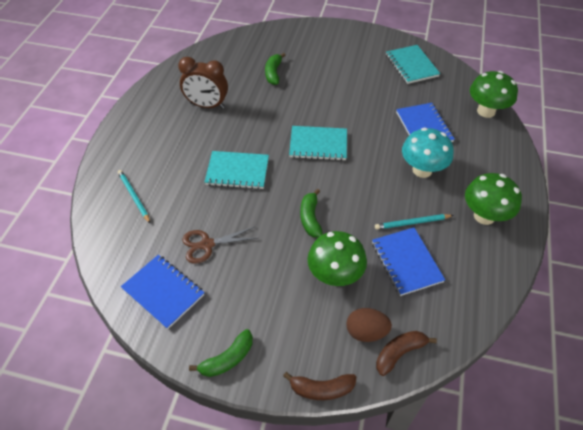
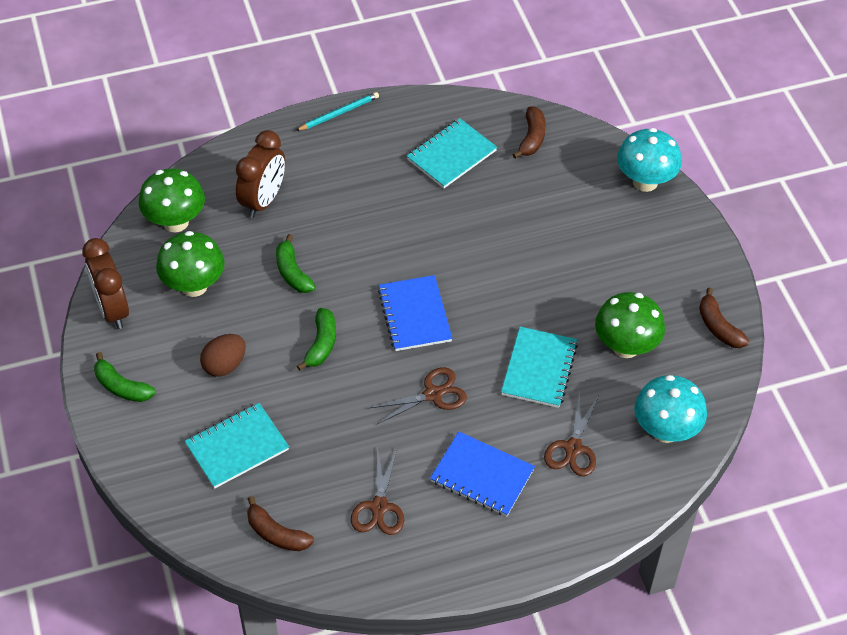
blue notebook: 3 -> 2
brown banana: 2 -> 3
brown clock: 1 -> 2
brown scissors: 1 -> 3
turquoise mushroom: 1 -> 2
turquoise pencil: 2 -> 1

